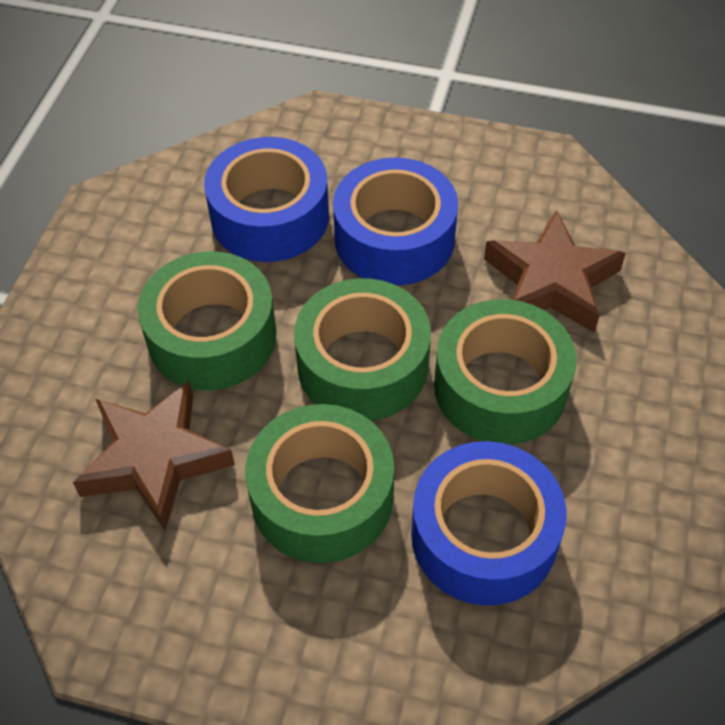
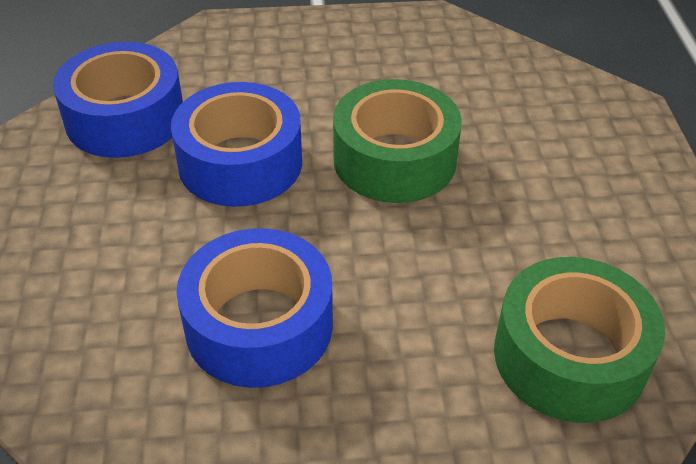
brown star: 2 -> 0
green tape: 4 -> 2

